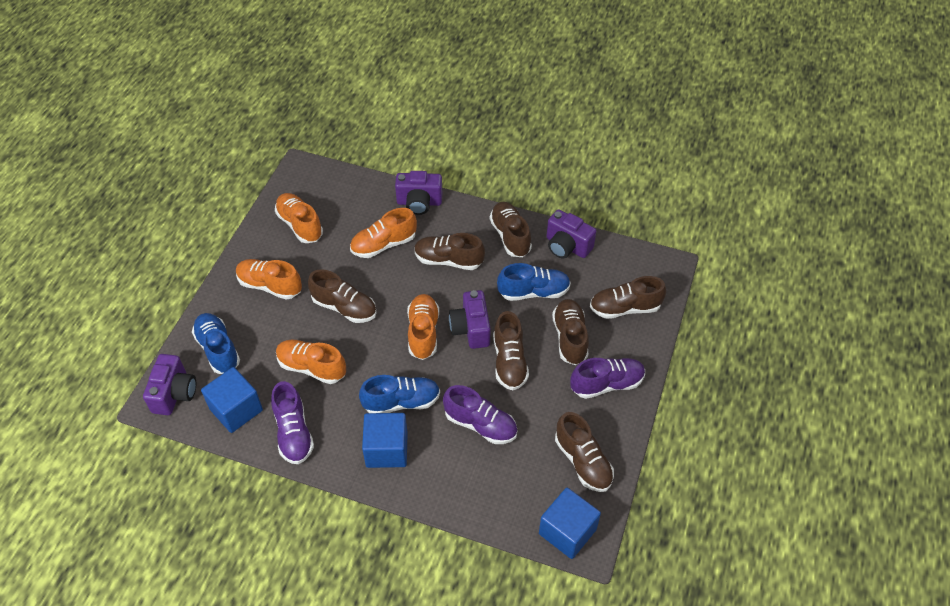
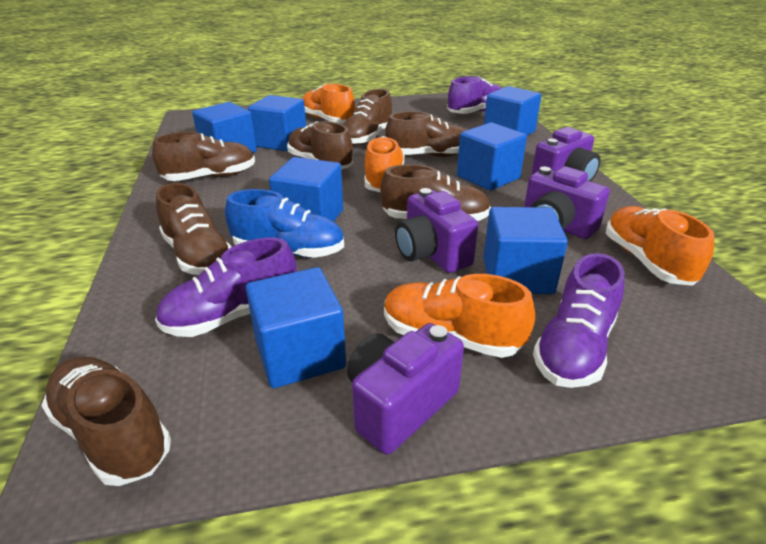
blue cube: 3 -> 7
blue shoe: 3 -> 1
orange shoe: 5 -> 4

